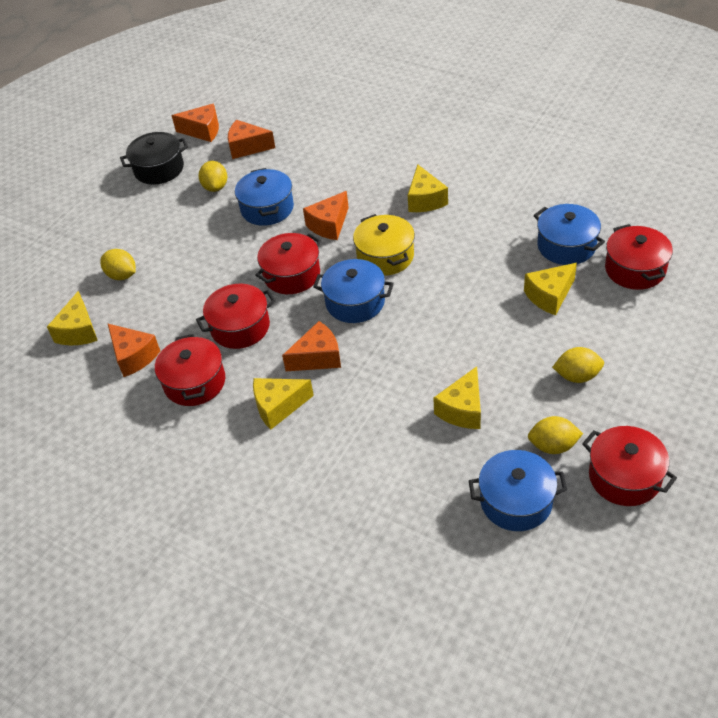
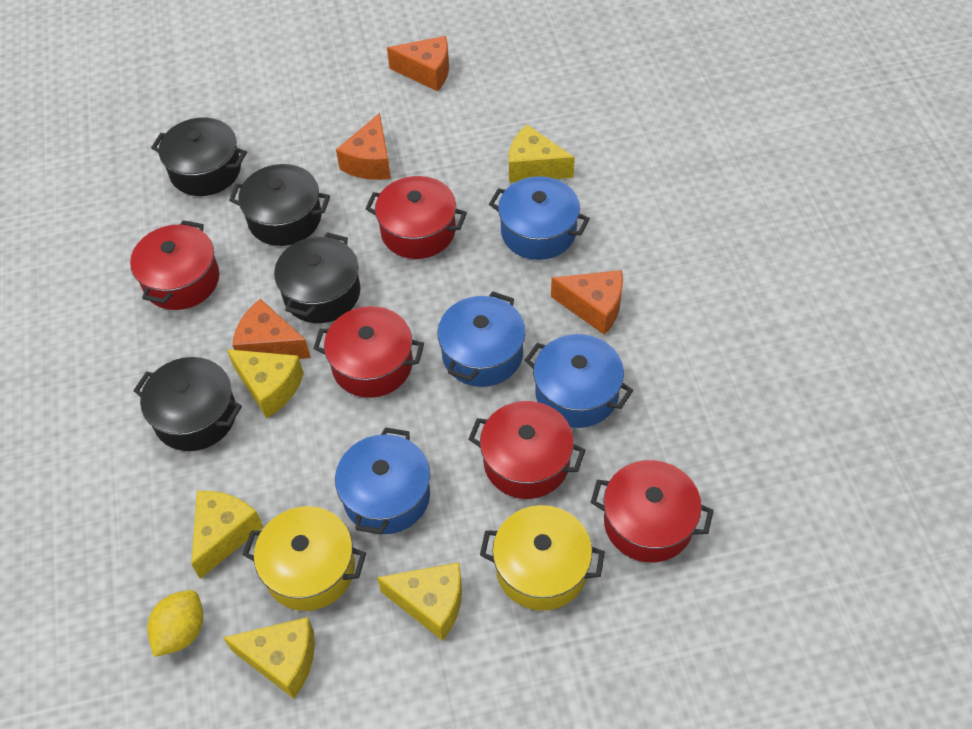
black pot: 1 -> 4
orange cheese: 5 -> 4
yellow lemon: 4 -> 1
yellow pot: 1 -> 2

